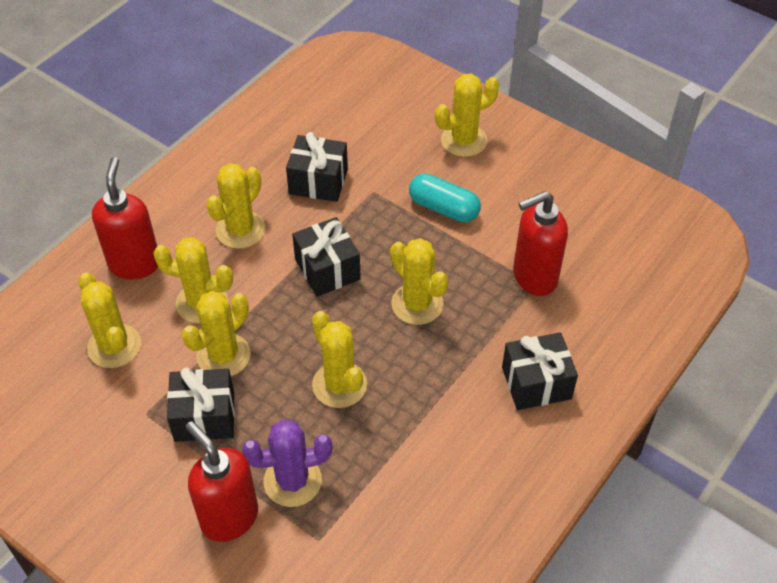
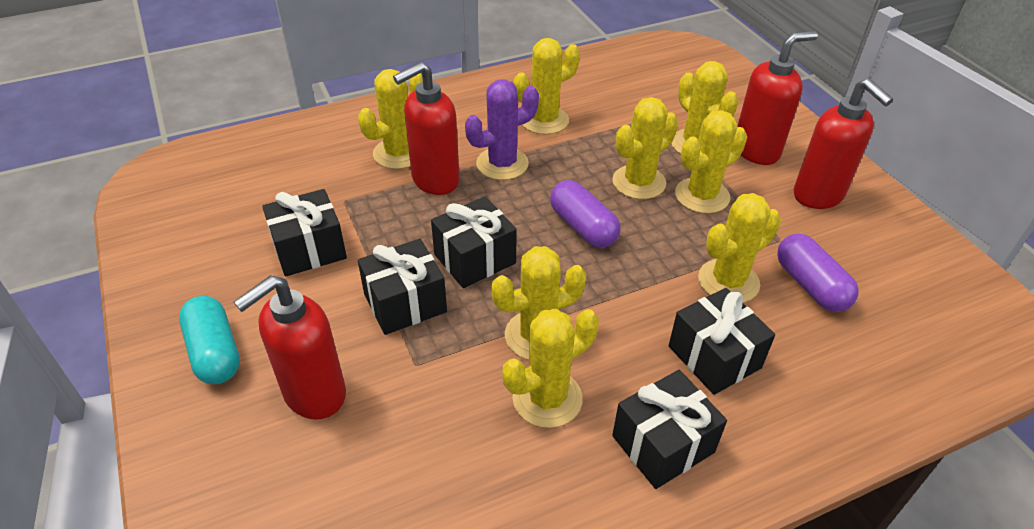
black gift: 4 -> 5
purple capsule: 0 -> 2
red soap dispenser: 3 -> 4
yellow cactus: 7 -> 8

